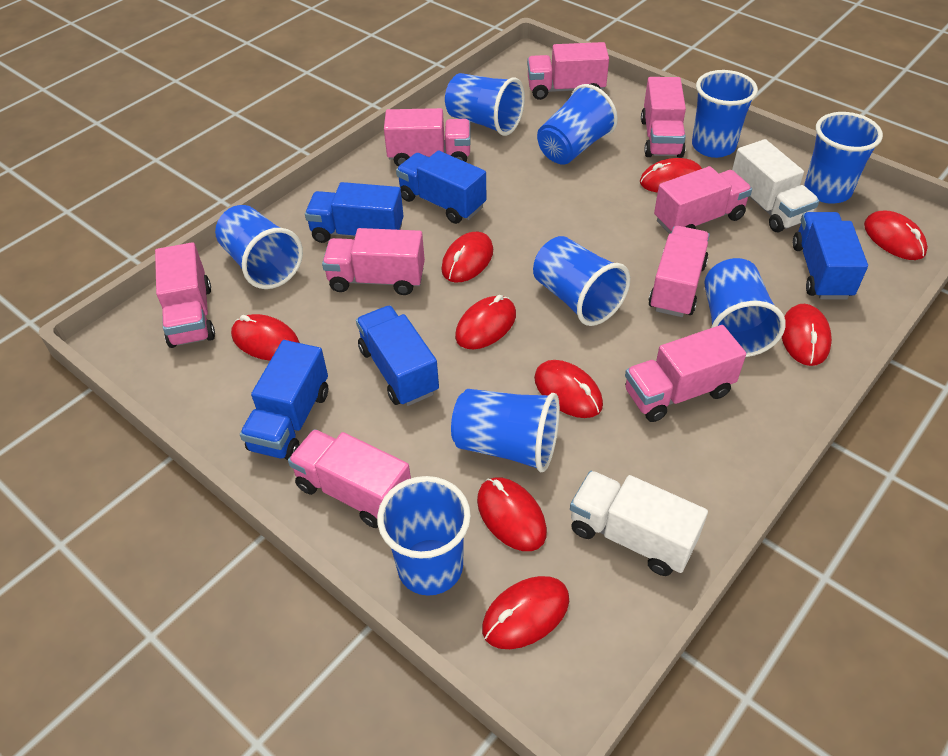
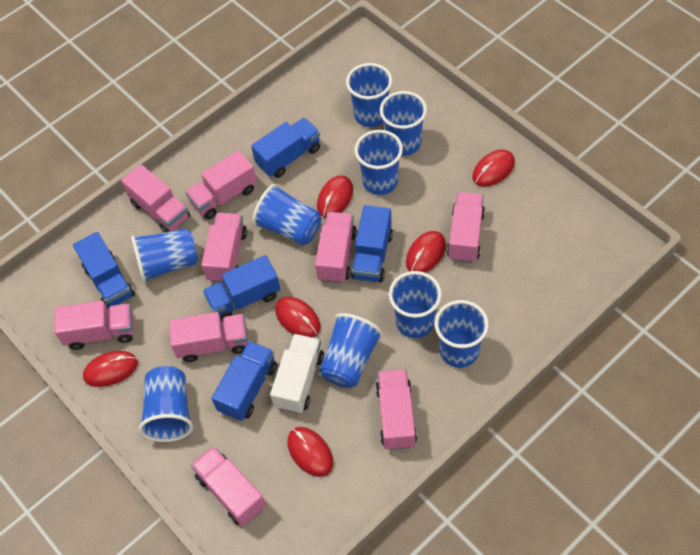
red mouse: 9 -> 6
white truck: 2 -> 1

